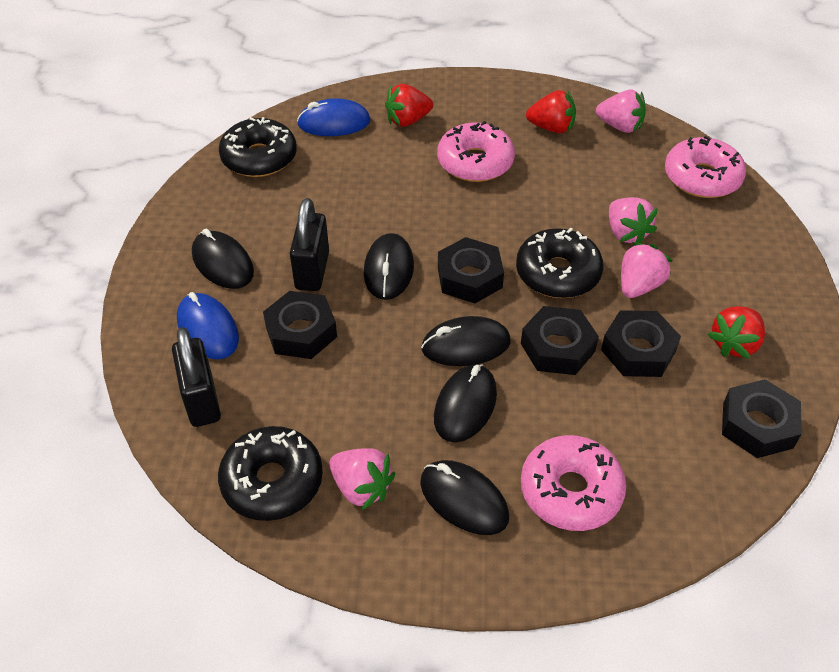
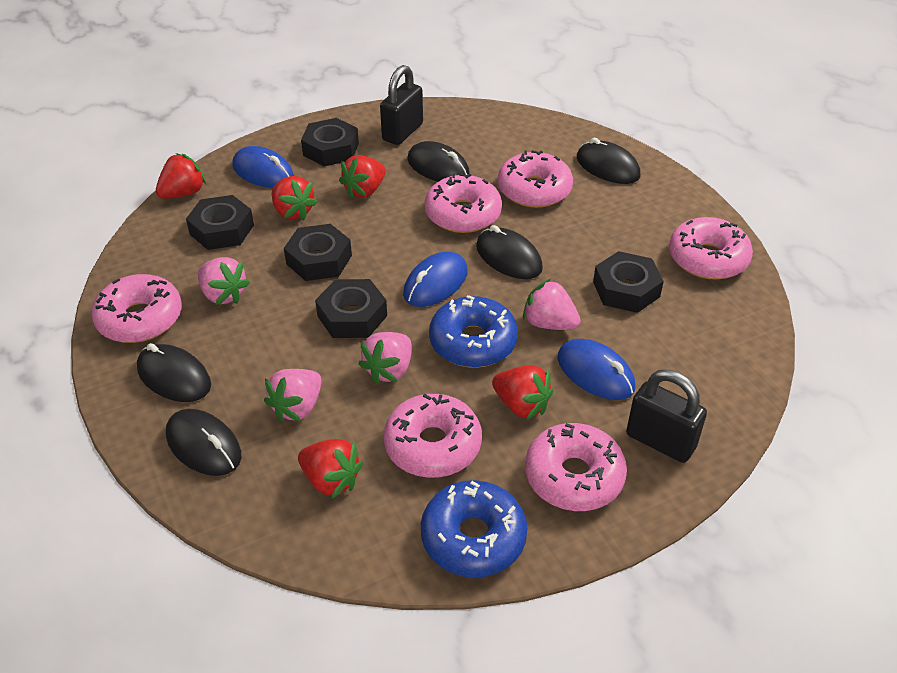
black donut: 3 -> 0
blue donut: 0 -> 2
blue mouse: 2 -> 3
pink donut: 3 -> 6
red strawberry: 3 -> 5

